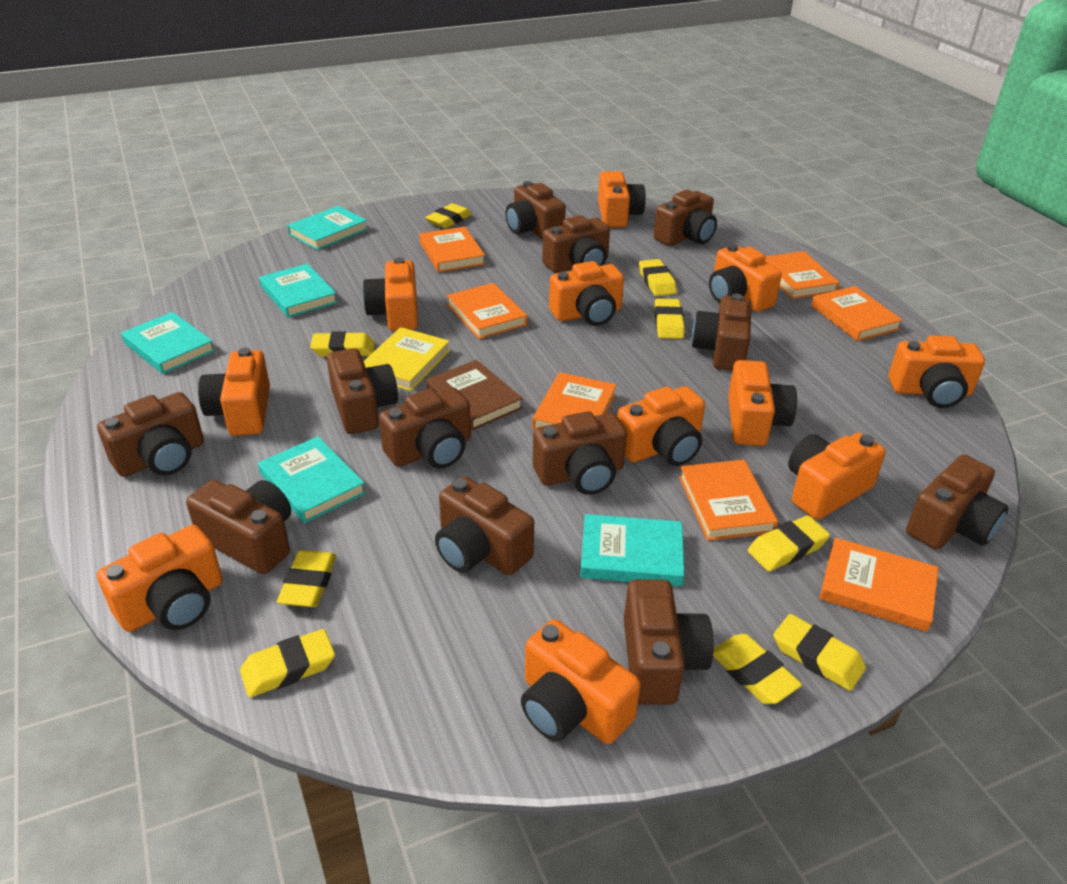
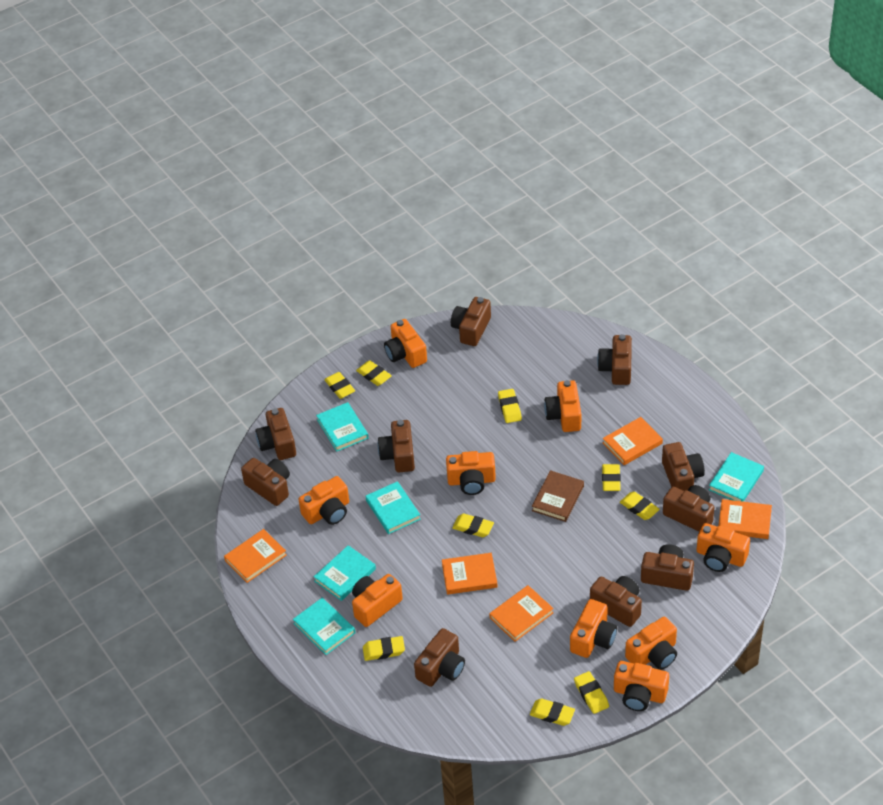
brown camera: 12 -> 10
orange book: 7 -> 5
orange camera: 11 -> 9
yellow book: 1 -> 0

